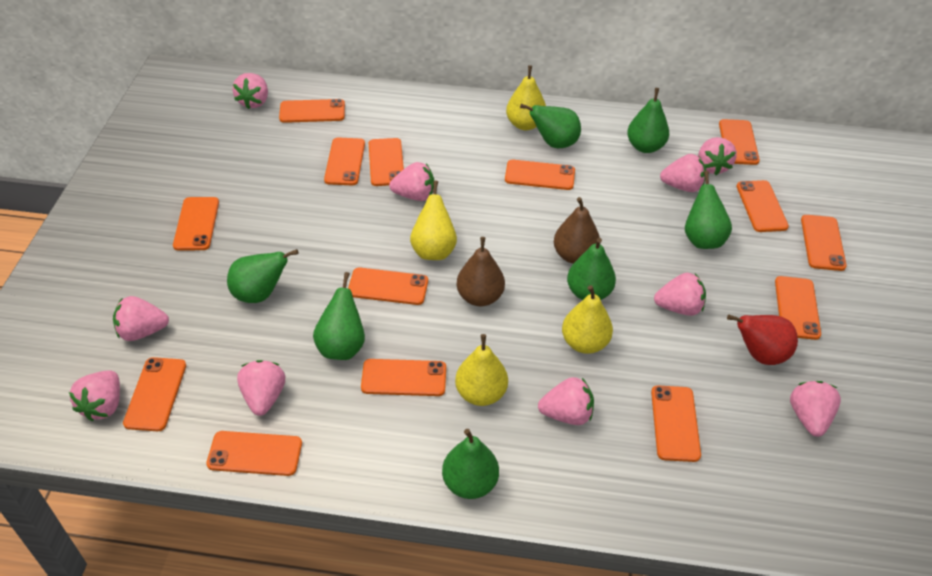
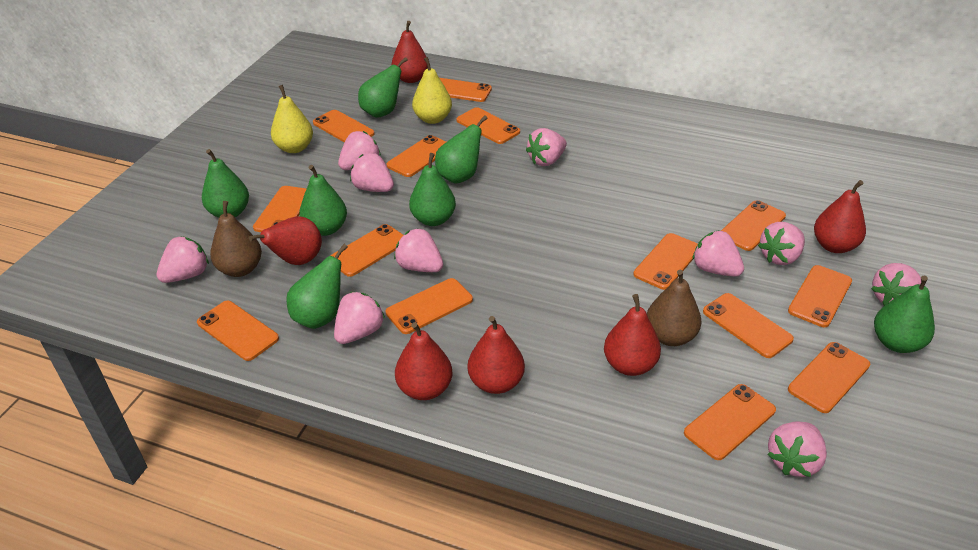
red pear: 1 -> 6
yellow pear: 4 -> 2

